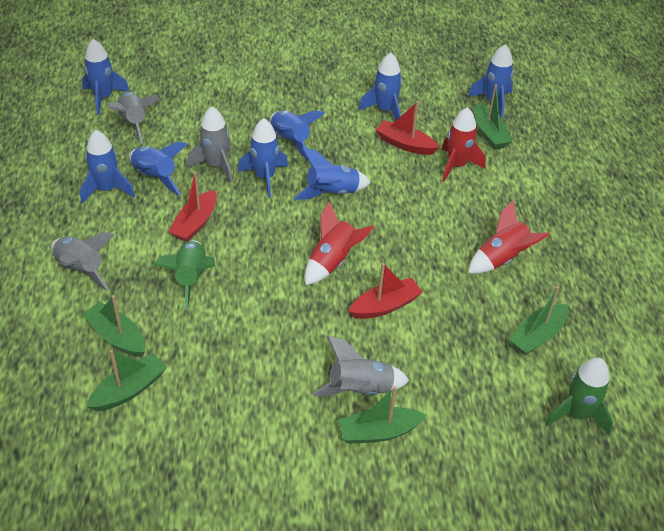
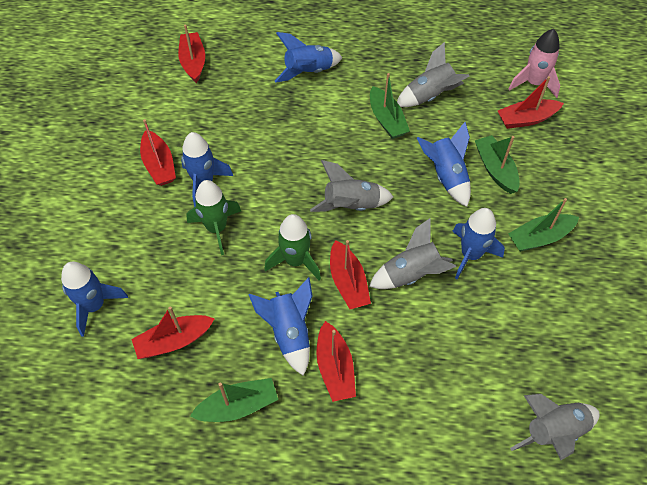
blue rocket: 8 -> 6
green boat: 5 -> 4
pink rocket: 0 -> 1
red boat: 3 -> 6
red rocket: 3 -> 0

